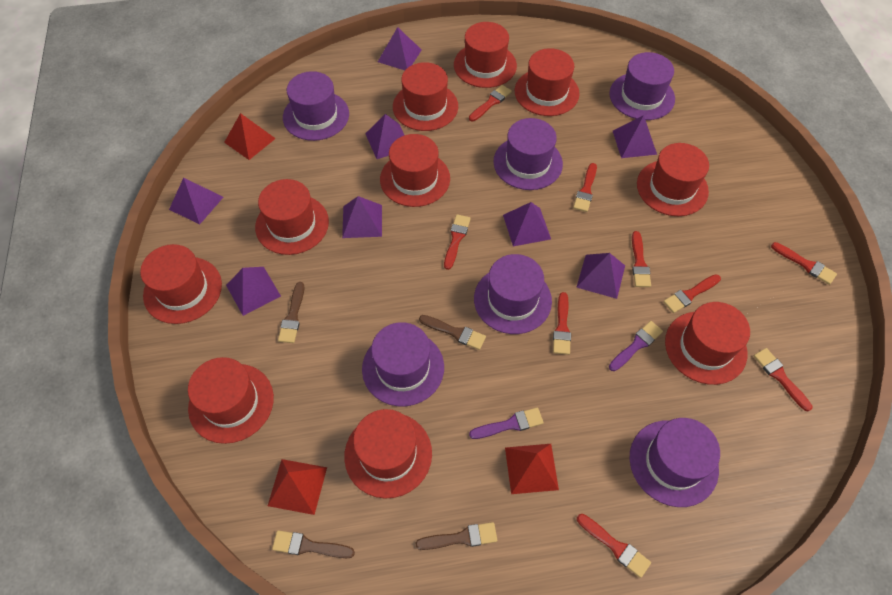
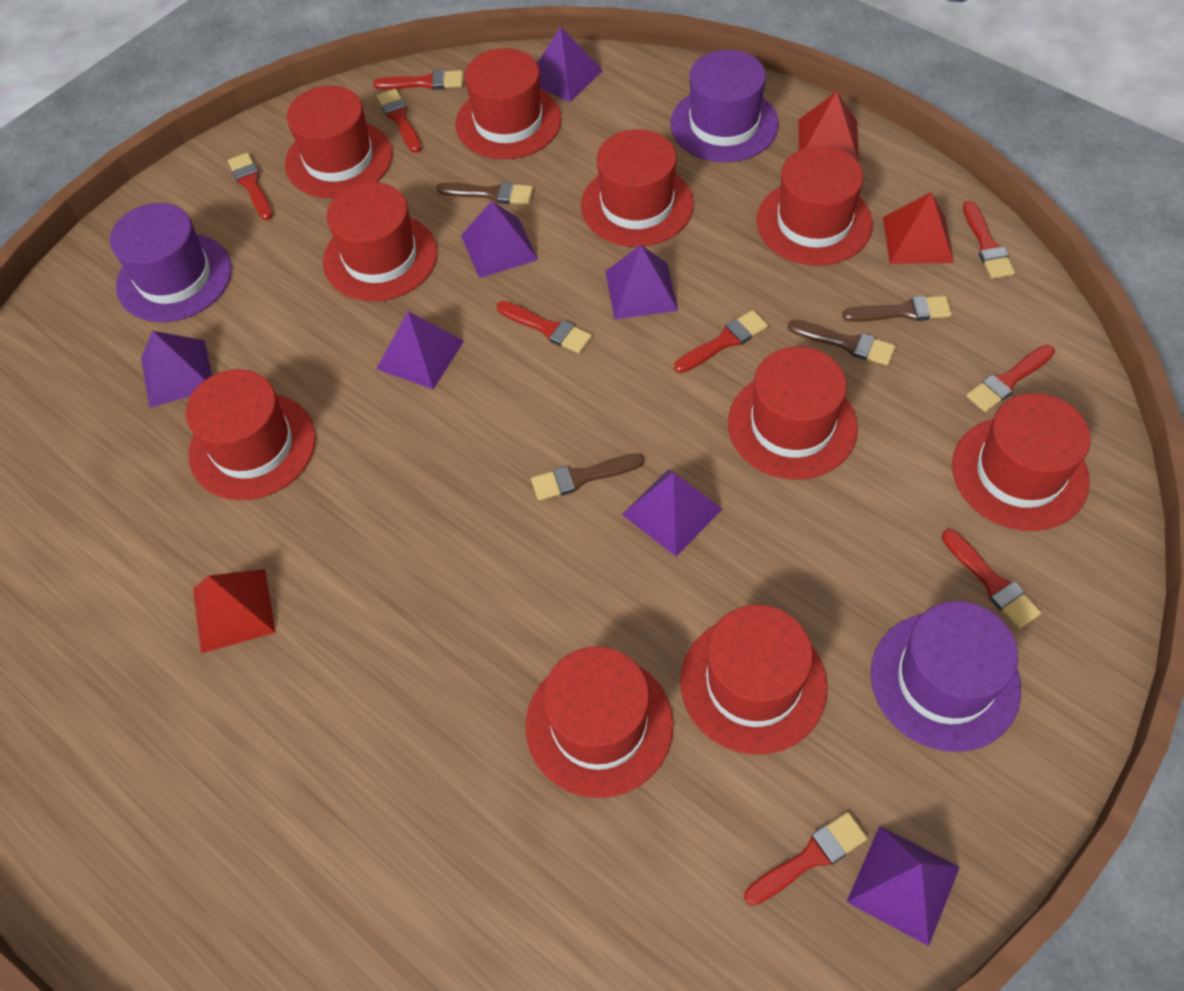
purple brush: 2 -> 0
purple hat: 6 -> 3
purple pyramid: 8 -> 7

